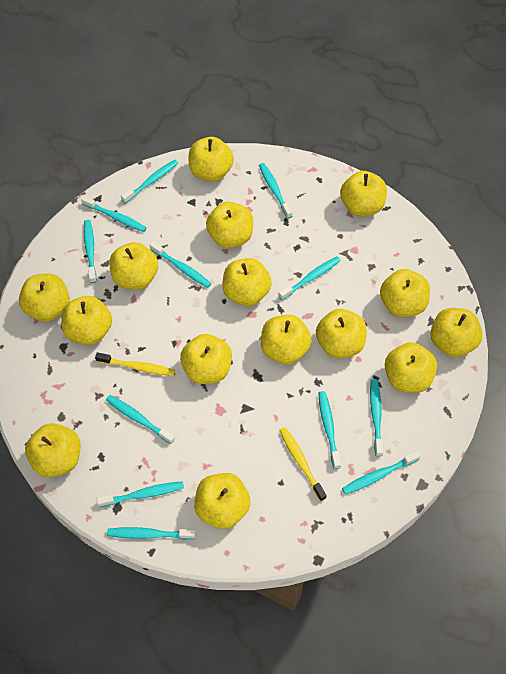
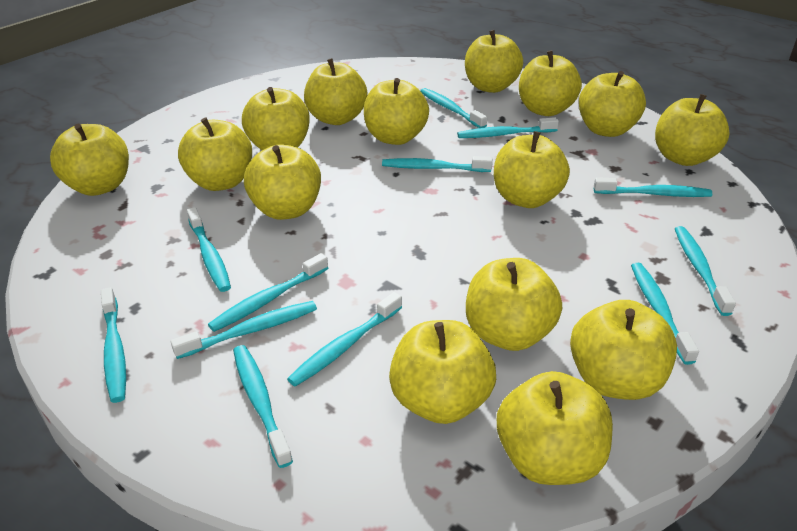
yellow toothbrush: 2 -> 0

